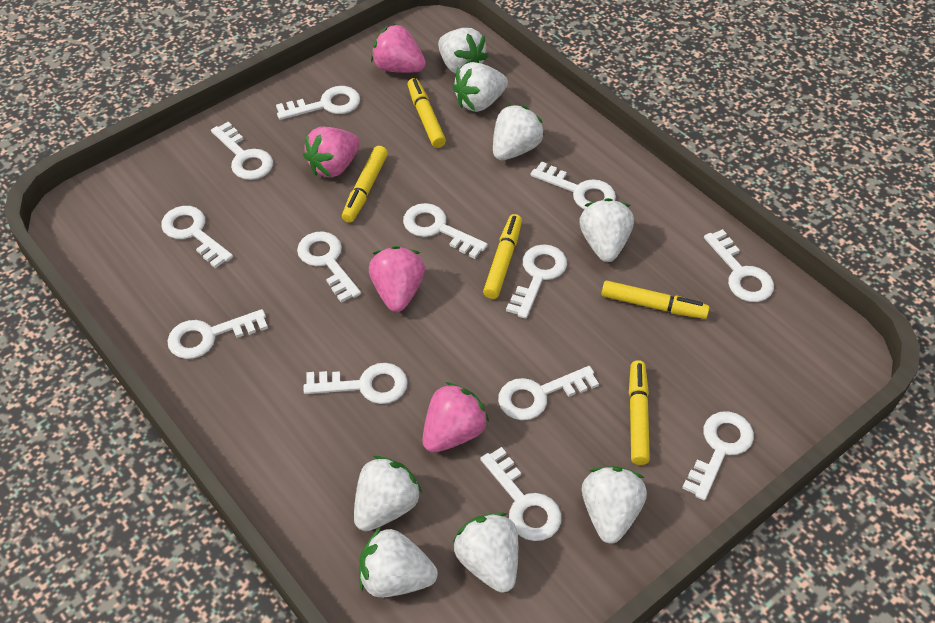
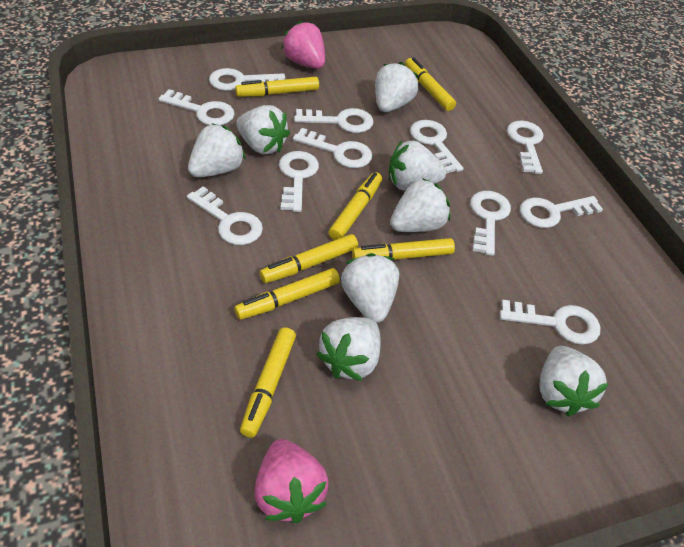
pink strawberry: 4 -> 2
white key: 13 -> 11
yellow marker: 5 -> 7

